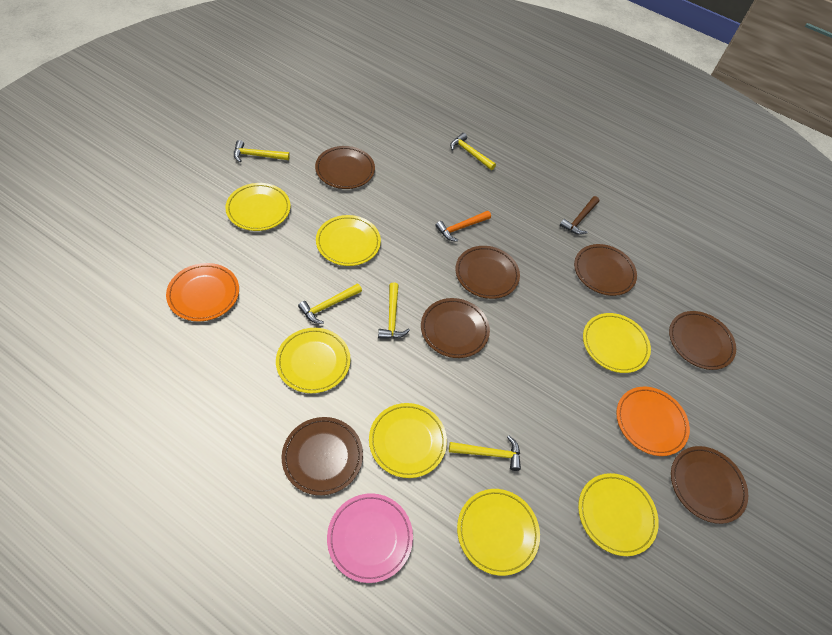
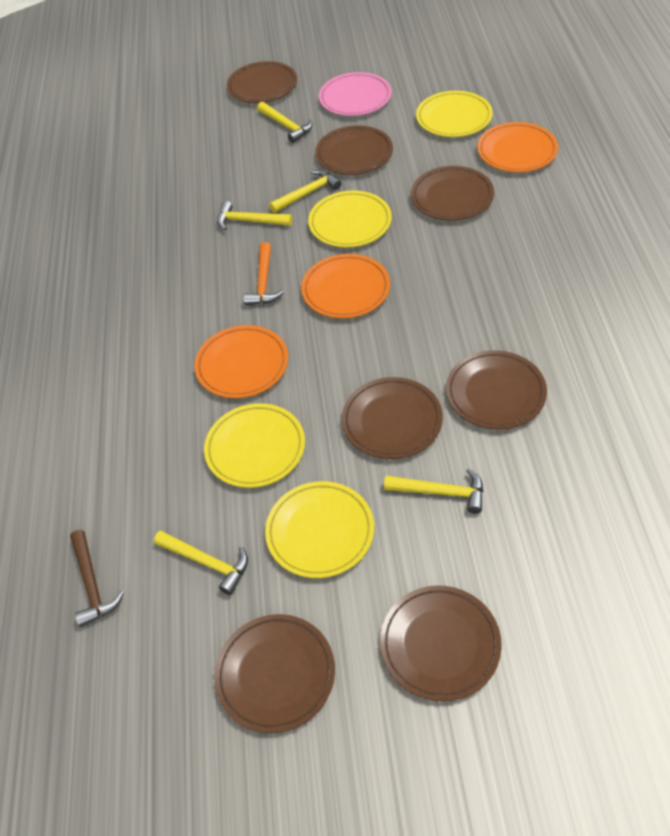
orange plate: 2 -> 3
yellow plate: 7 -> 4

